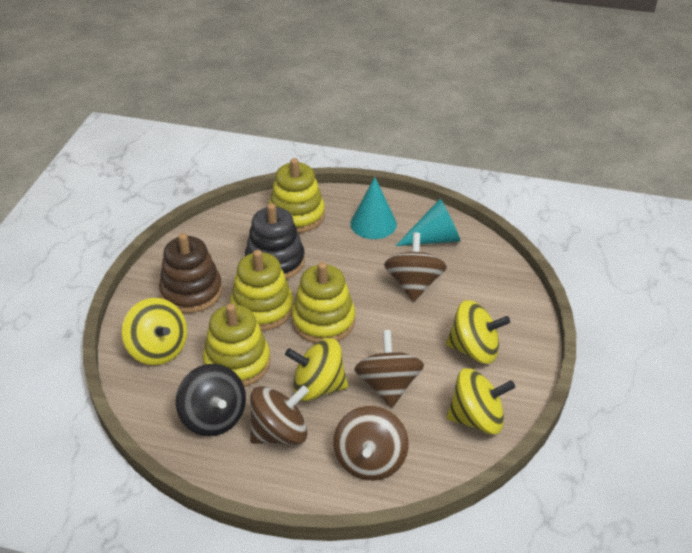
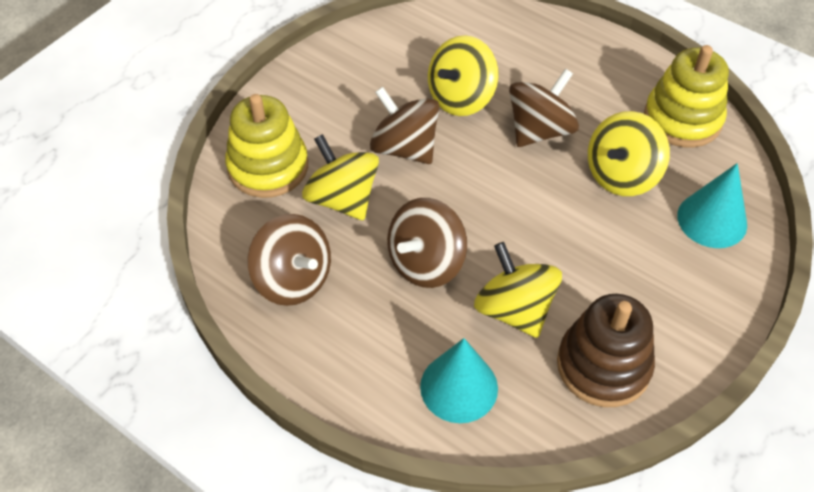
black spinning top: 1 -> 0
black stacking toy: 1 -> 0
yellow stacking toy: 4 -> 2

